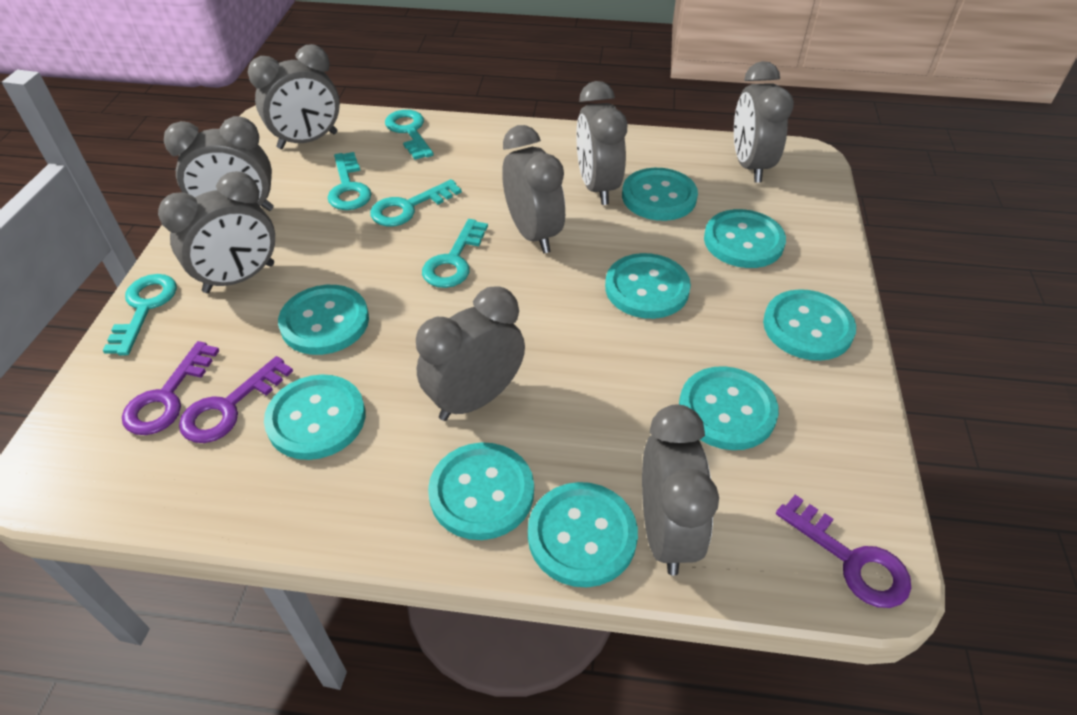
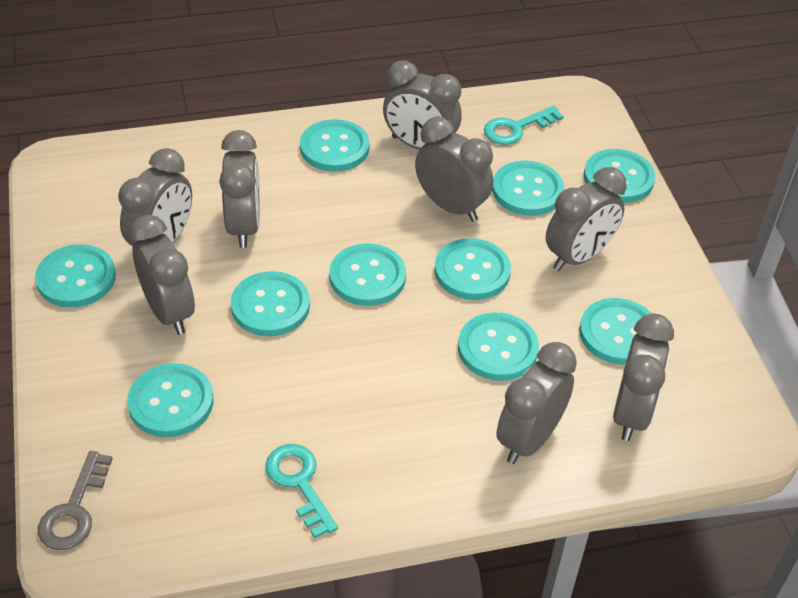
grey key: 0 -> 1
purple key: 3 -> 0
turquoise button: 9 -> 10
turquoise key: 5 -> 2

